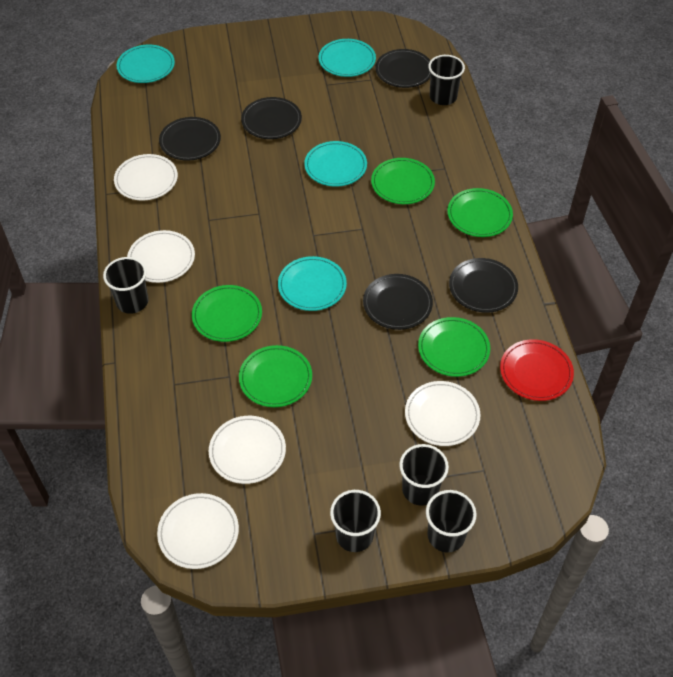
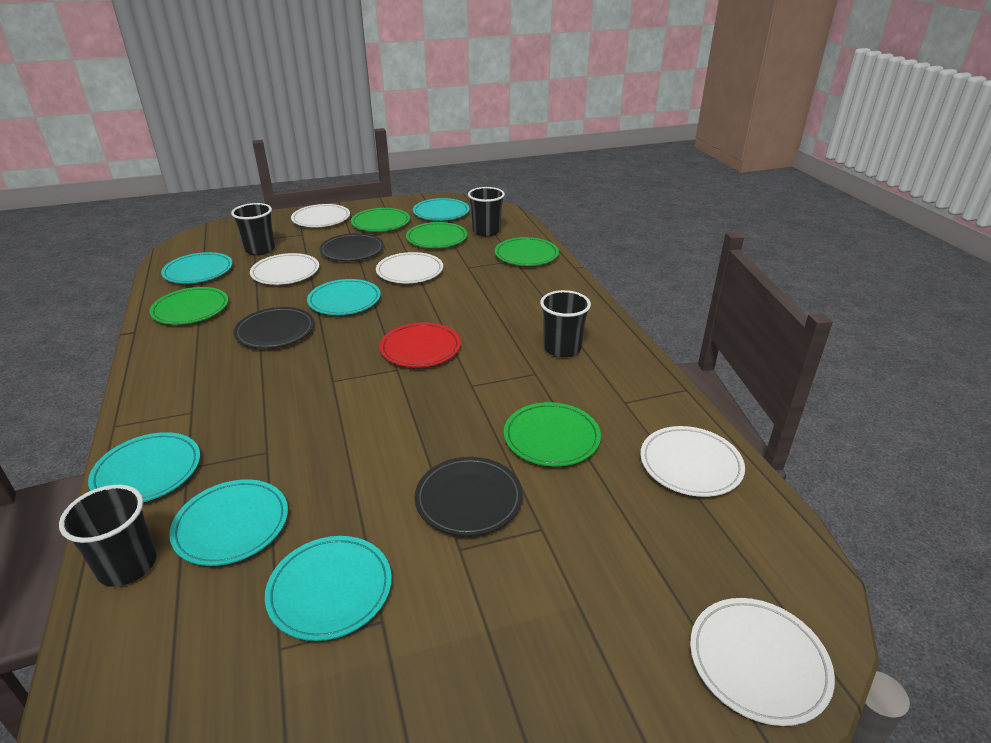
black cup: 5 -> 4
black plate: 5 -> 3
turquoise plate: 4 -> 6

